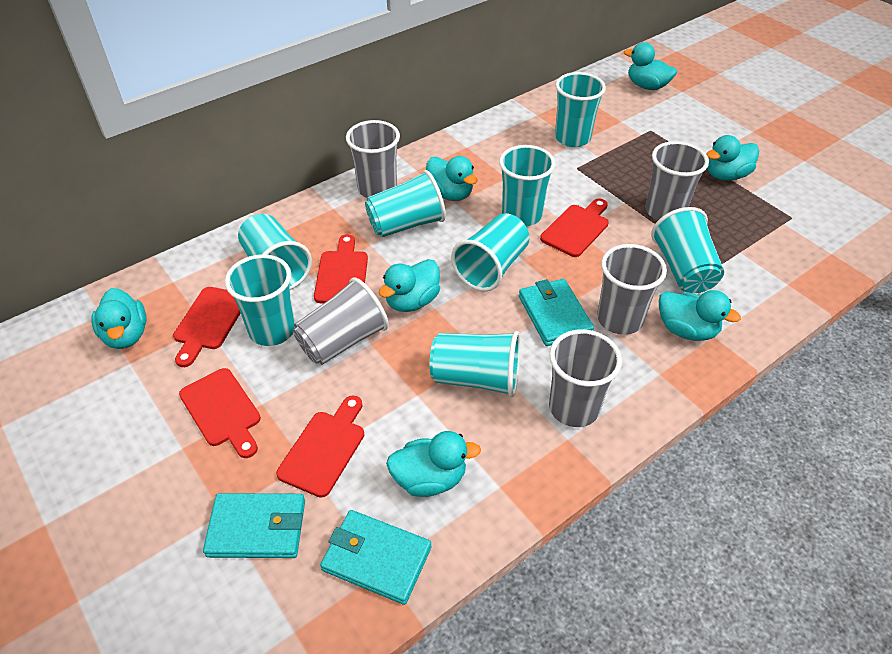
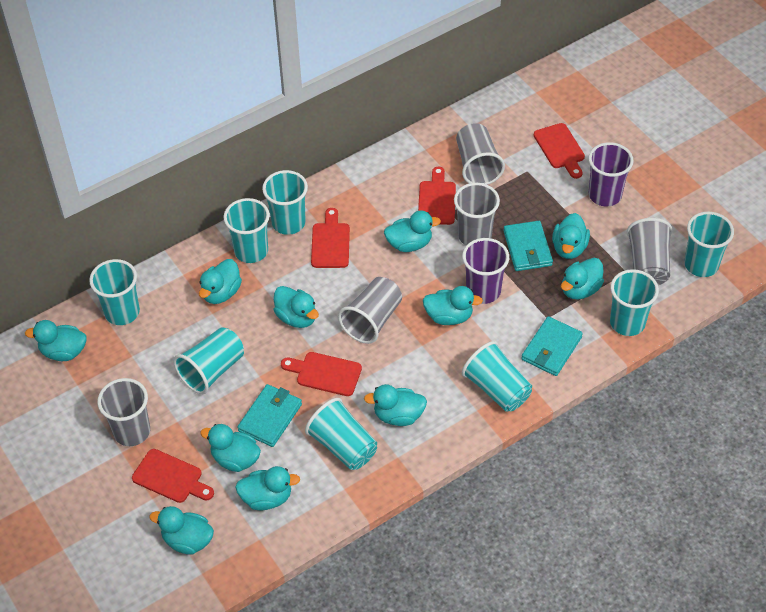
purple cup: 0 -> 2
turquoise duck: 7 -> 11

